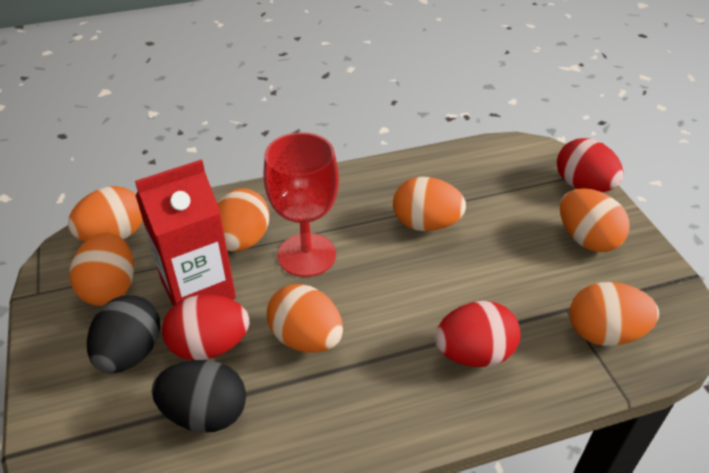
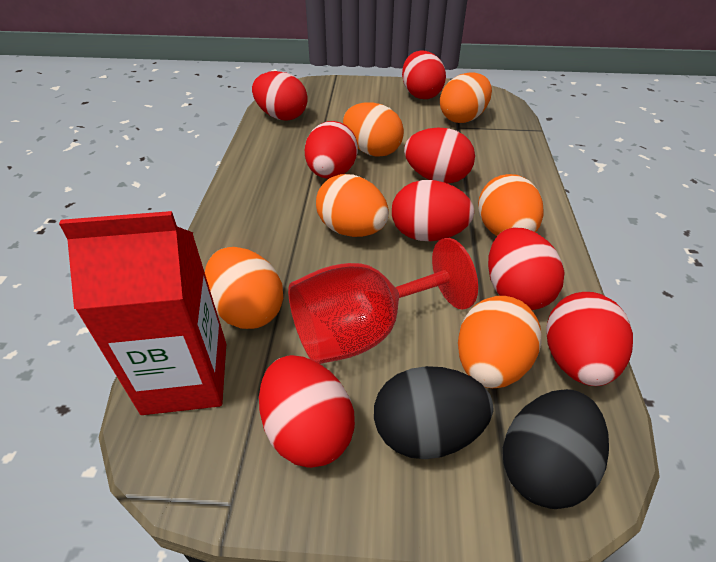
orange egg: 7 -> 6
red egg: 3 -> 8

